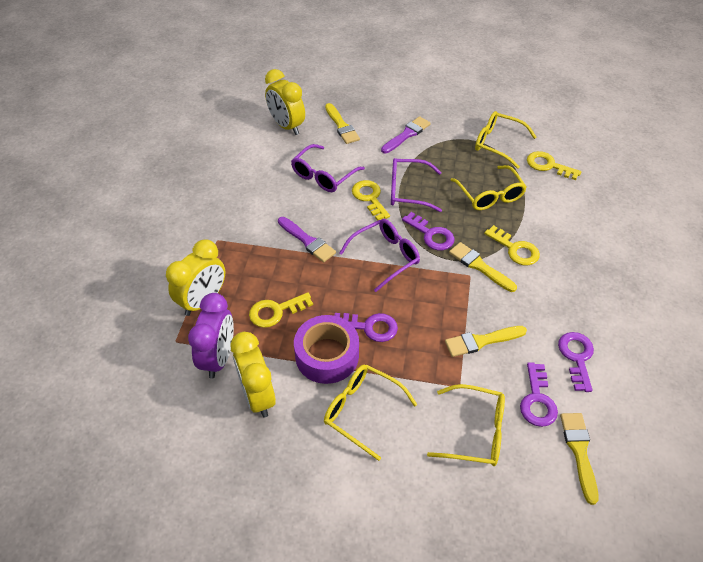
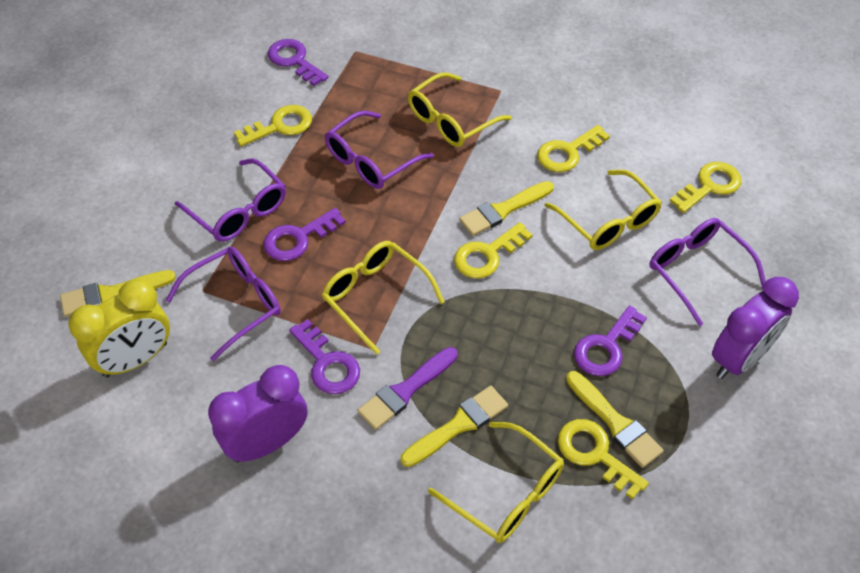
purple brush: 2 -> 1
purple clock: 1 -> 2
purple glasses: 3 -> 4
purple tape: 1 -> 0
yellow clock: 3 -> 1
yellow key: 4 -> 5

